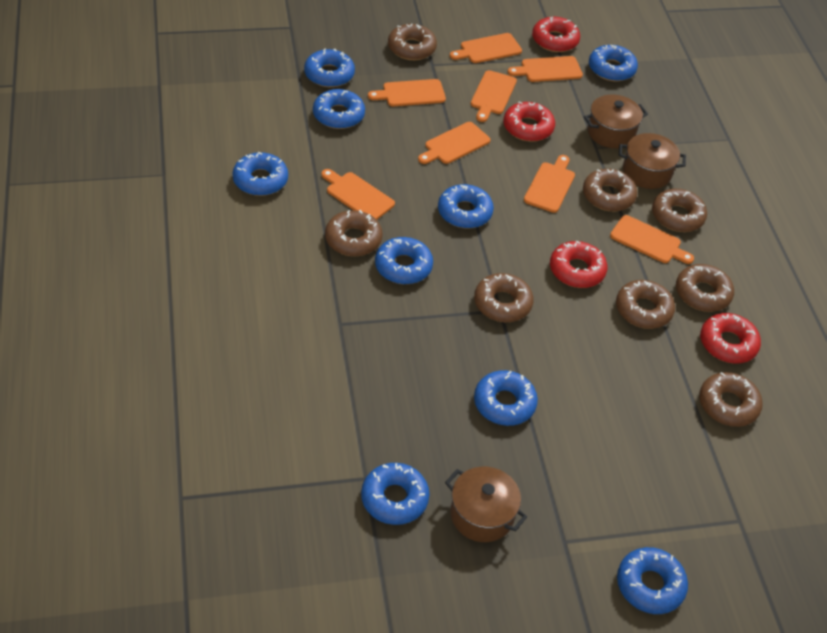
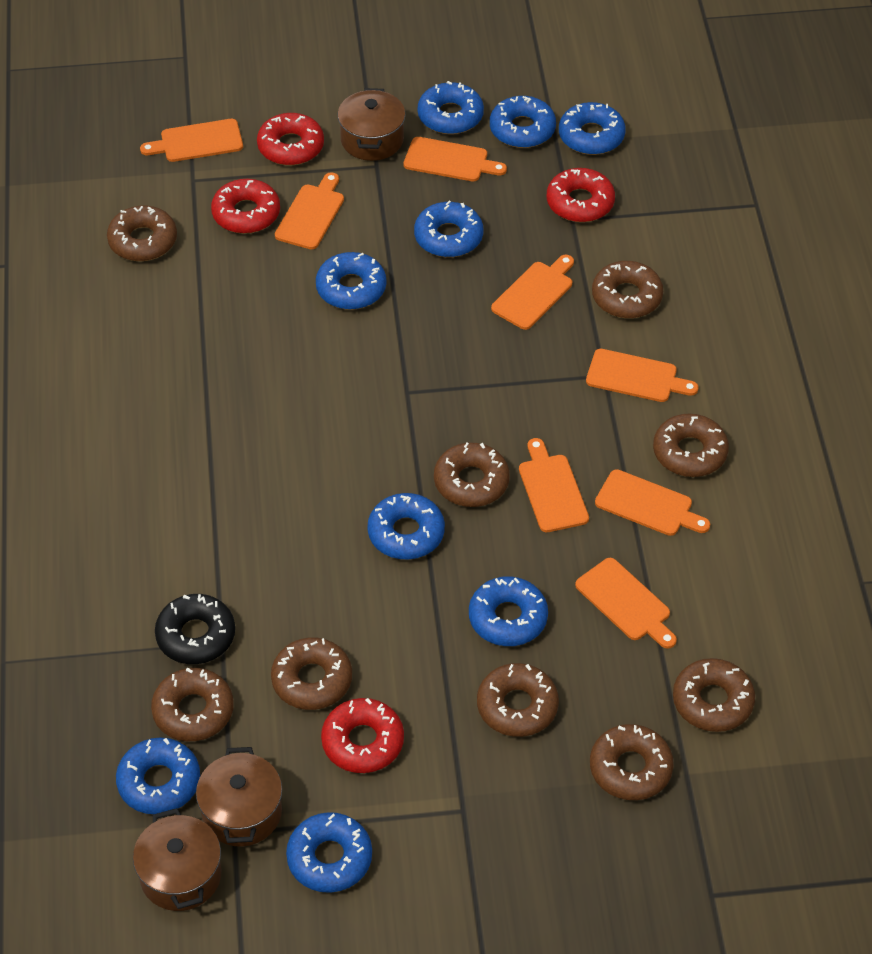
black donut: 0 -> 1
brown donut: 8 -> 9

